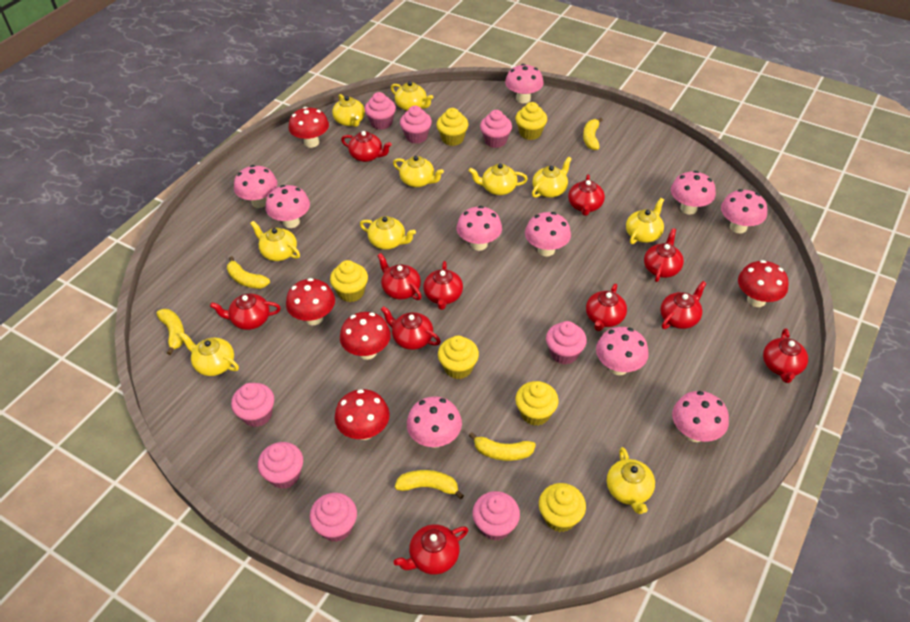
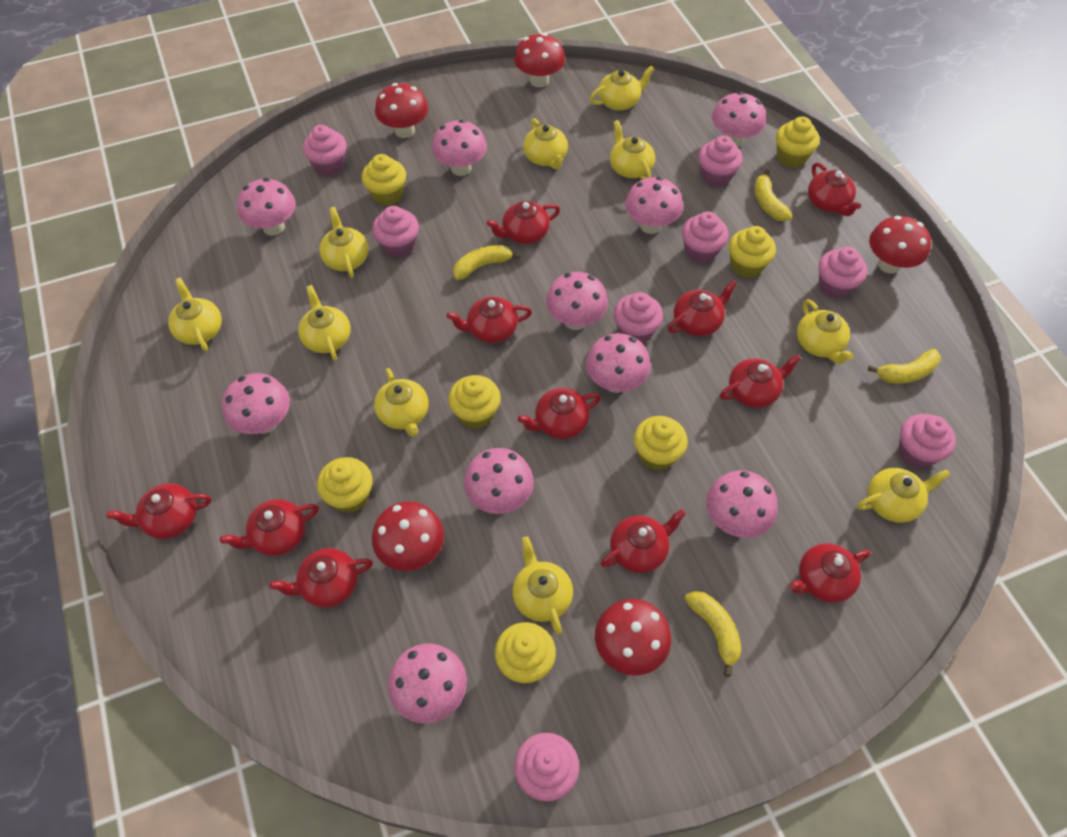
yellow banana: 5 -> 4
yellow cupcake: 6 -> 7

